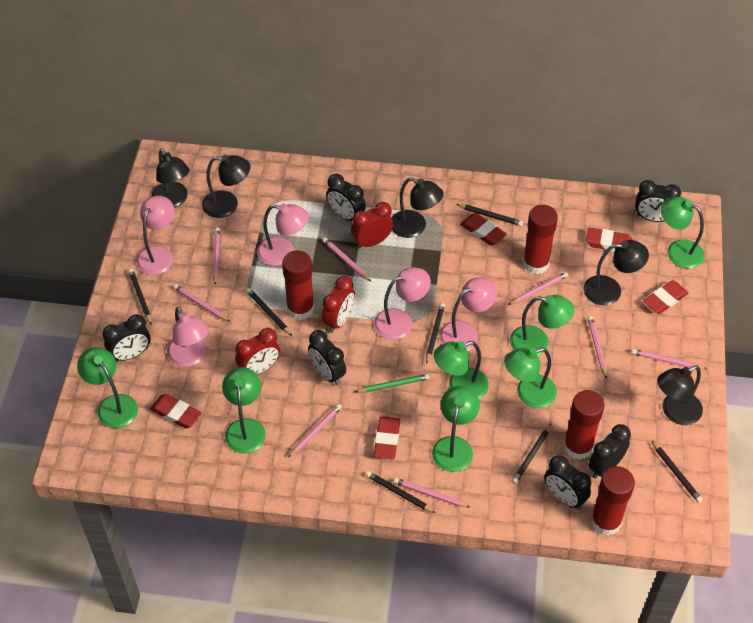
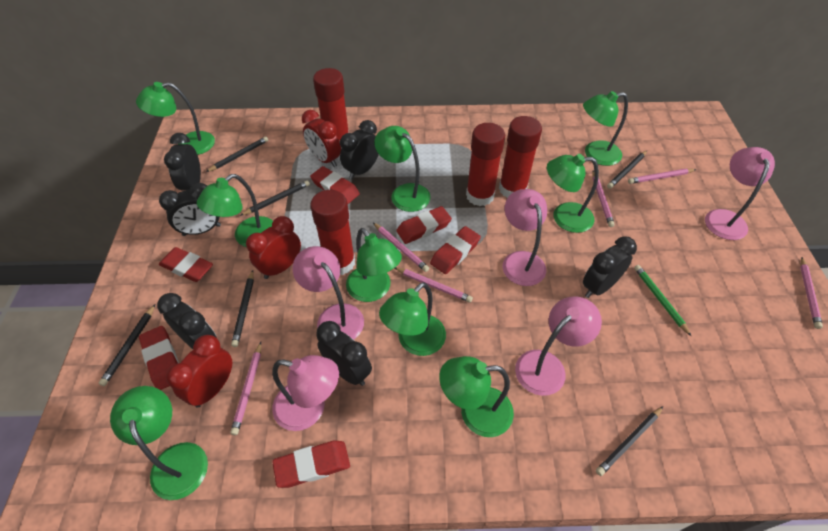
black lamp: 5 -> 0
black pencil: 7 -> 6
green lamp: 7 -> 9
pink pencil: 8 -> 6
red eraser: 5 -> 6

